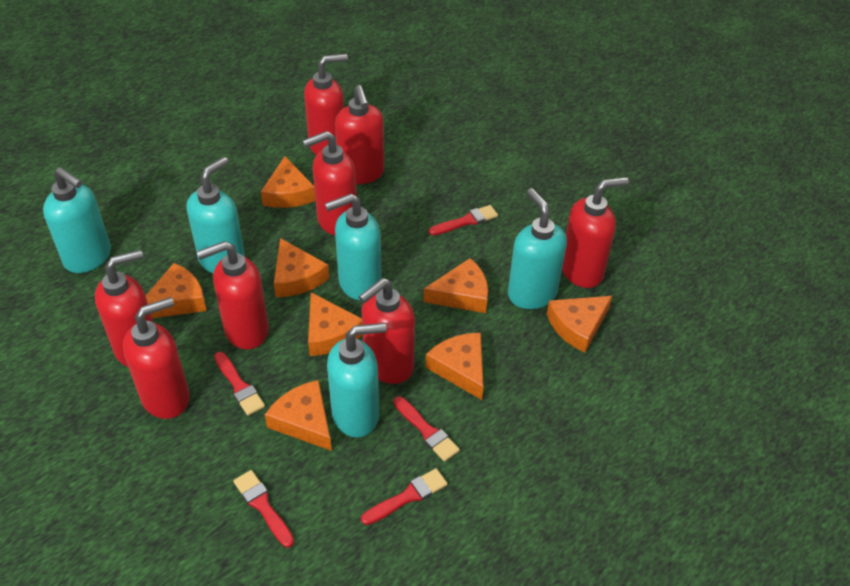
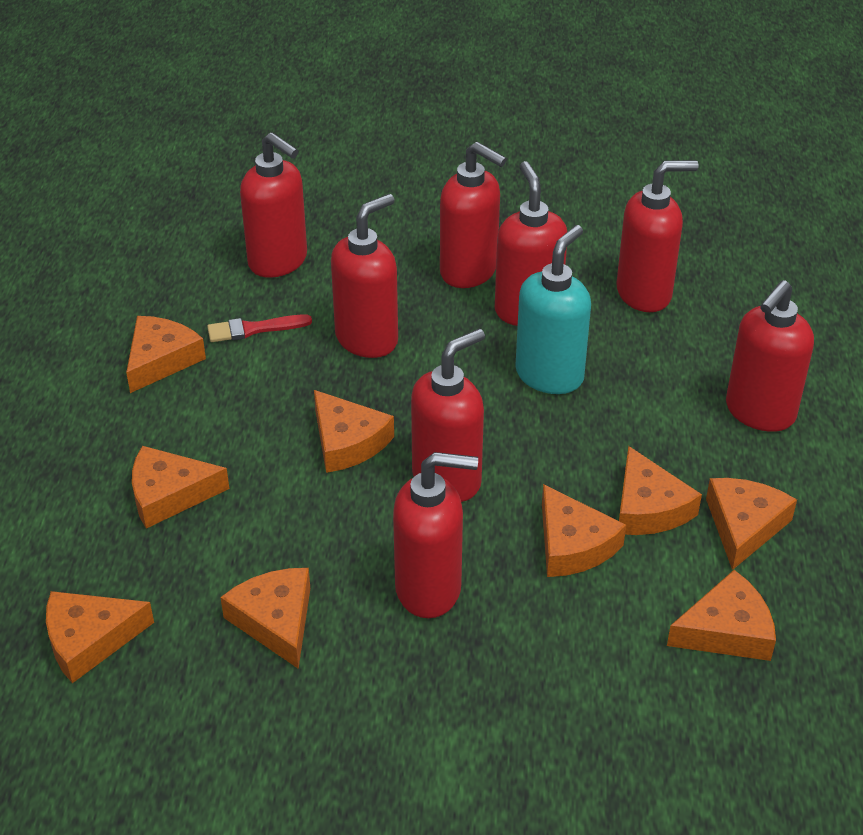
orange cheese: 8 -> 9
red brush: 5 -> 1
turquoise soap dispenser: 5 -> 1

